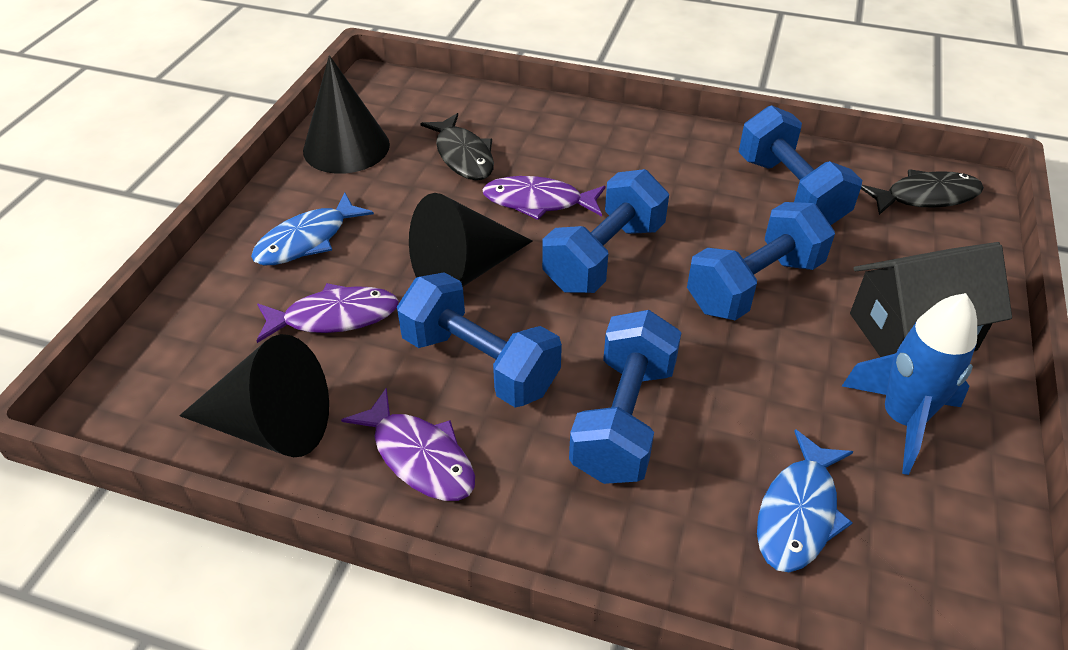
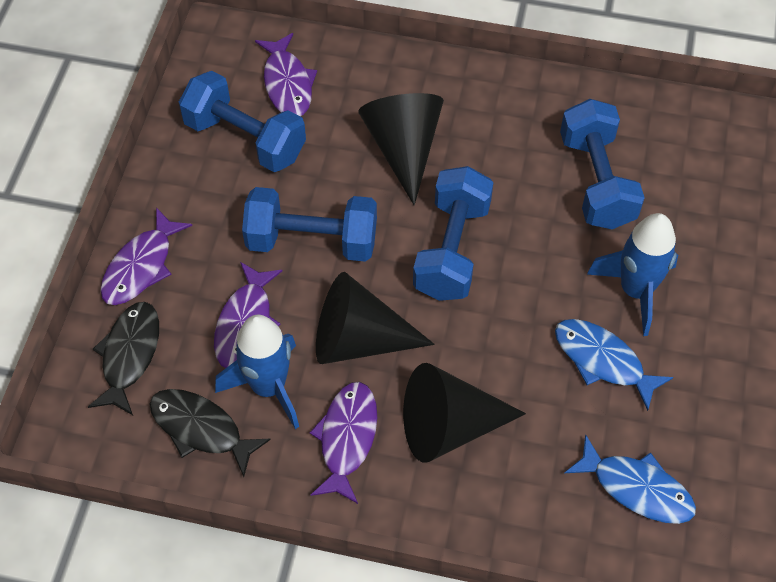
black house: 1 -> 0
blue dumbbell: 5 -> 4
blue rocket: 1 -> 2
purple fish: 3 -> 4

